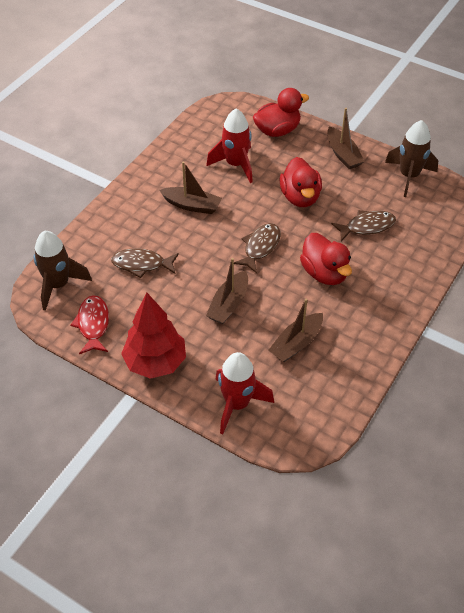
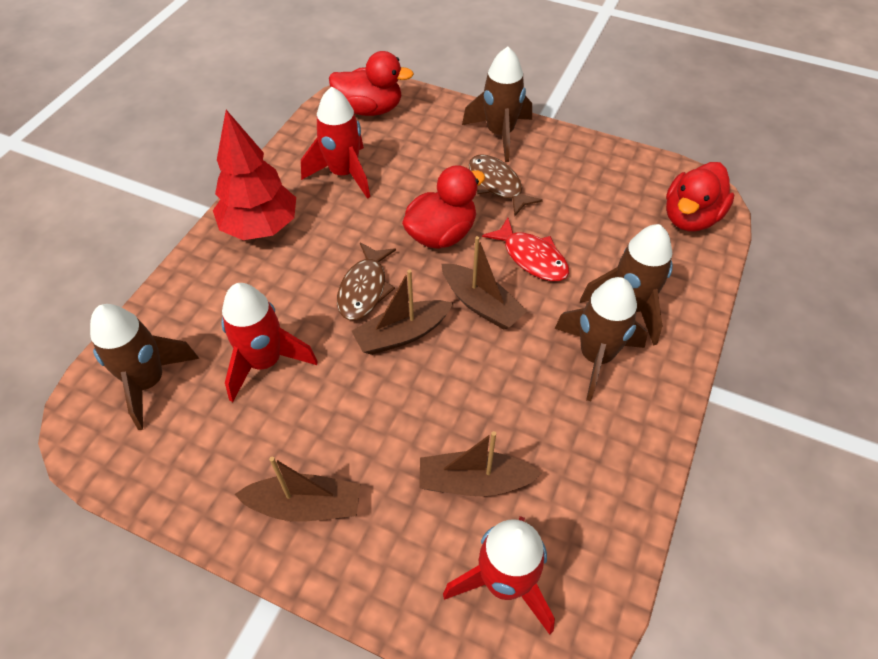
brown fish: 3 -> 2
brown rocket: 2 -> 4
red rocket: 2 -> 3

